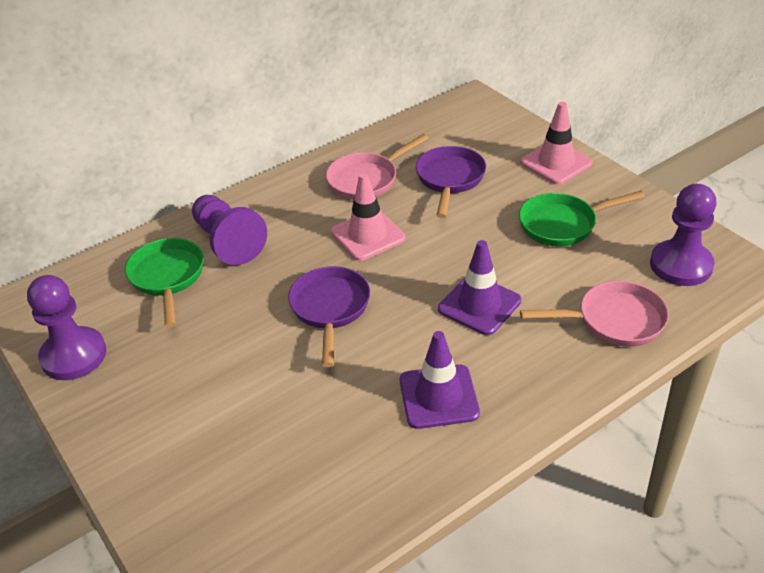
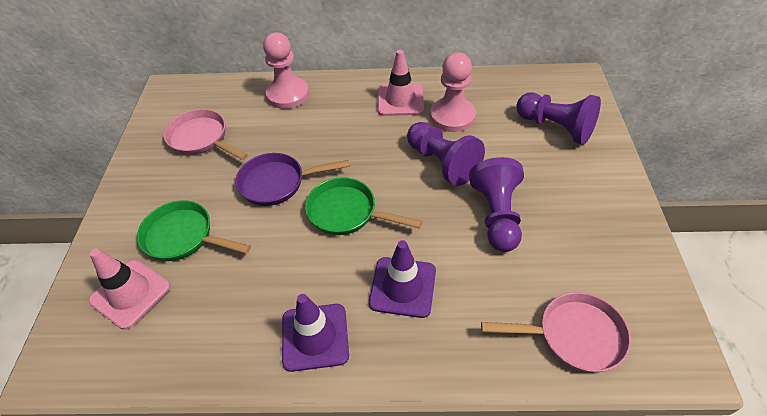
pink pawn: 0 -> 2
purple pan: 2 -> 1

